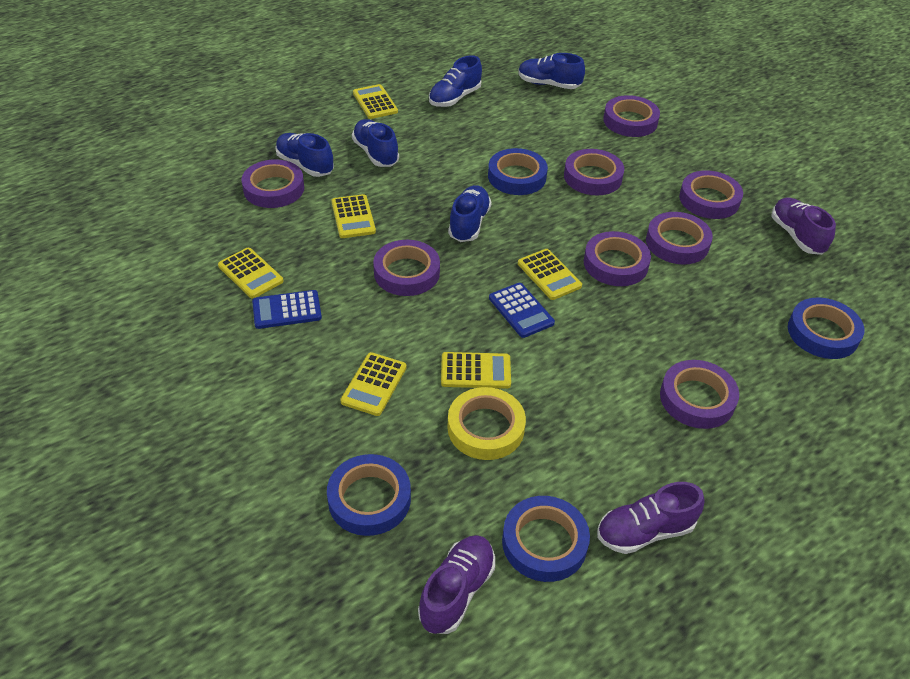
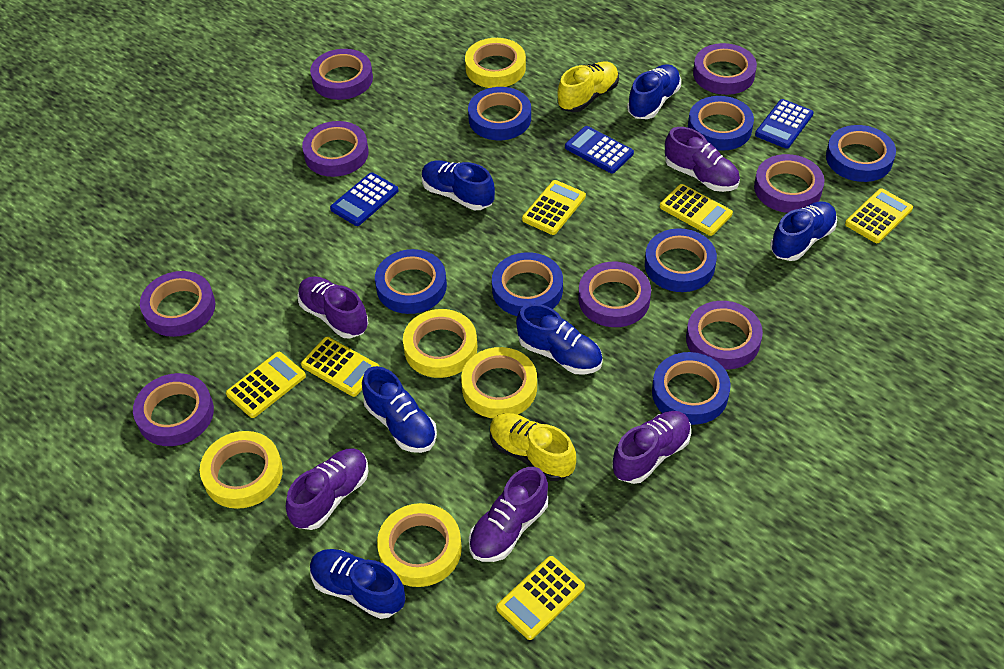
blue calculator: 2 -> 3
blue shoe: 5 -> 6
blue tape: 4 -> 7
purple shoe: 3 -> 5
yellow shoe: 0 -> 2
yellow tape: 1 -> 5

